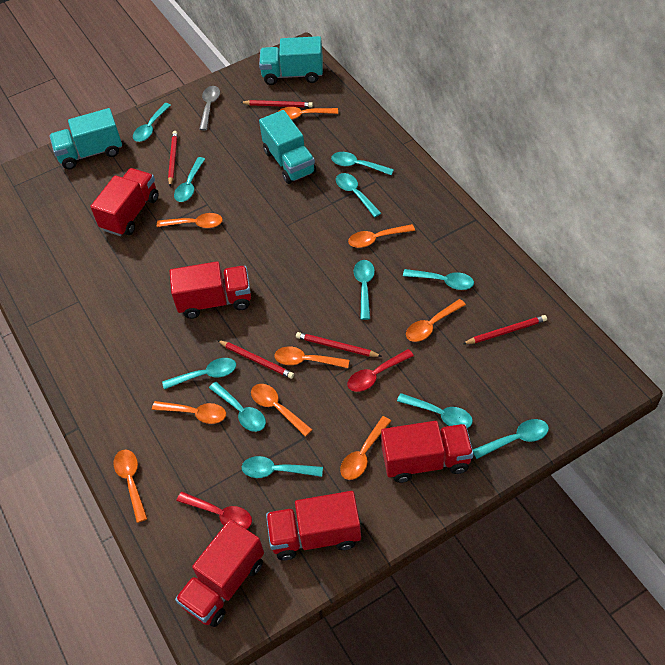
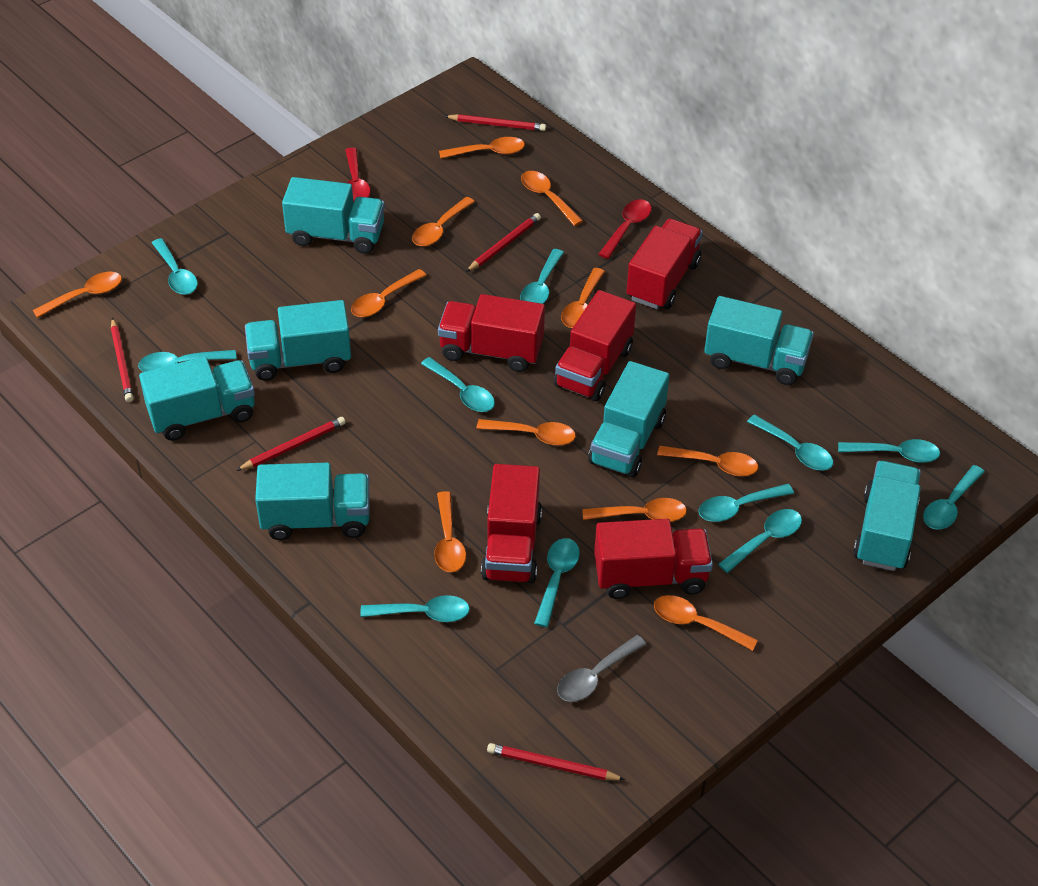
orange spoon: 9 -> 11
turquoise truck: 3 -> 7

